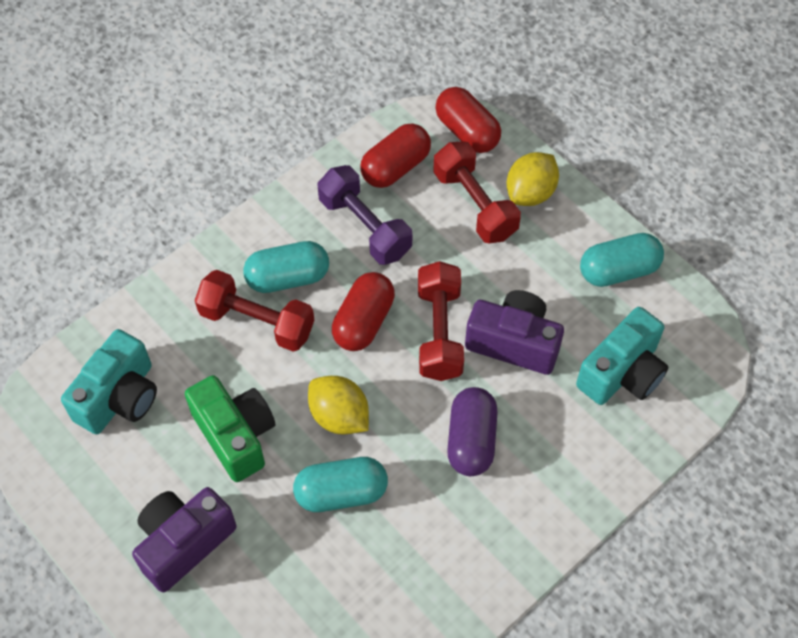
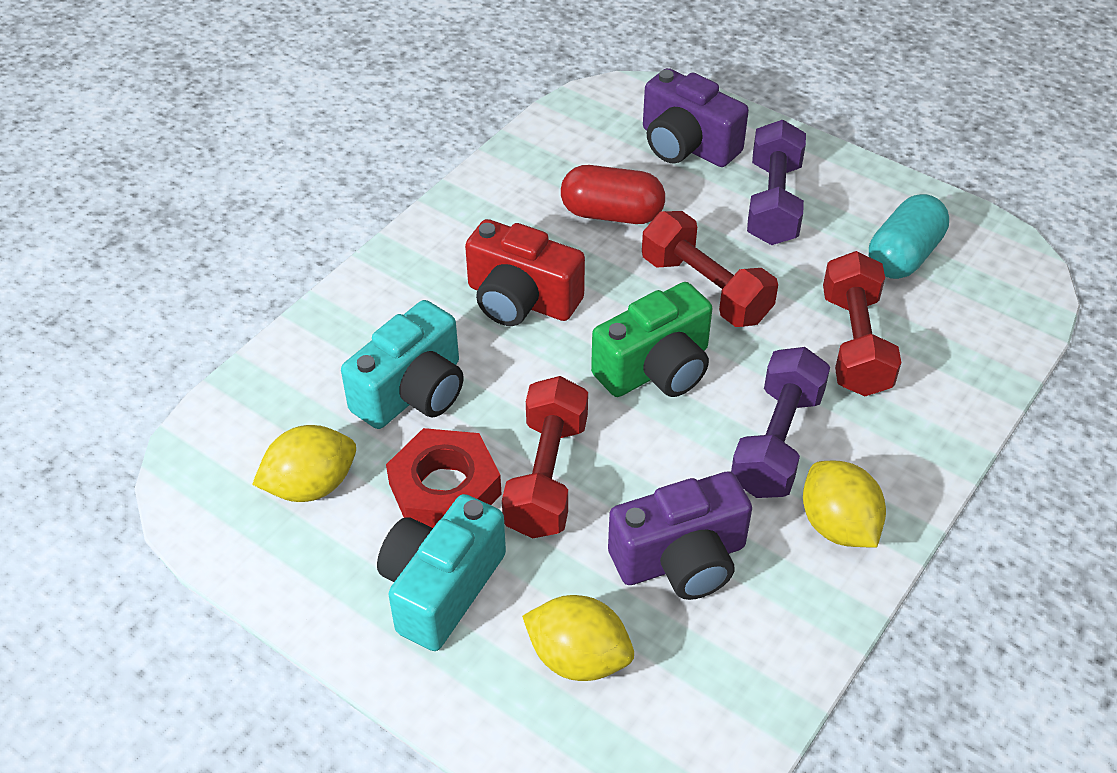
purple capsule: 1 -> 0
purple dumbbell: 1 -> 2
red camera: 0 -> 1
red capsule: 3 -> 1
red nut: 0 -> 1
turquoise capsule: 3 -> 1
yellow lemon: 2 -> 3

